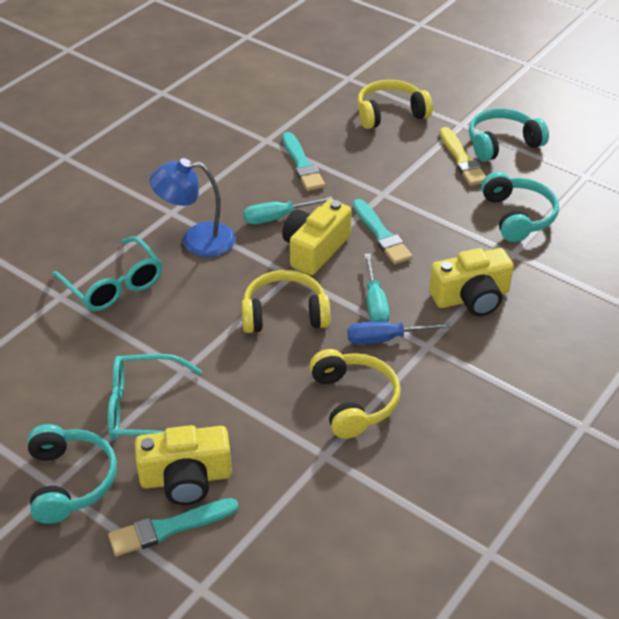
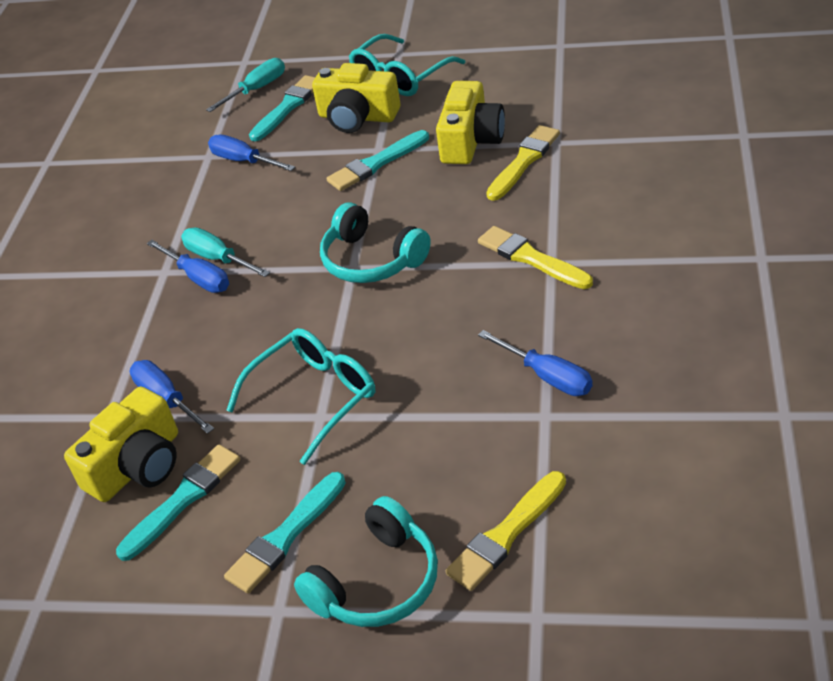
blue lamp: 1 -> 0
blue screwdriver: 1 -> 4
turquoise brush: 3 -> 4
turquoise headphones: 3 -> 2
yellow brush: 1 -> 3
yellow headphones: 3 -> 0

